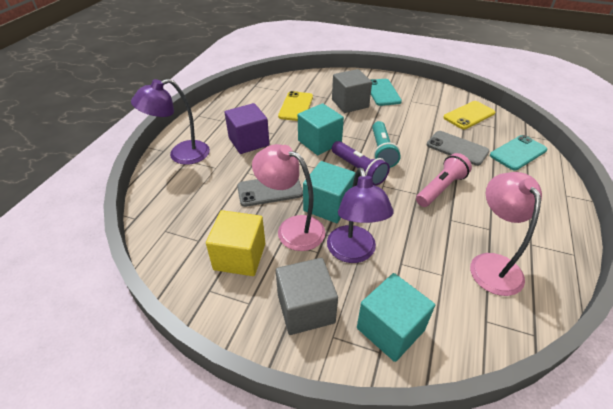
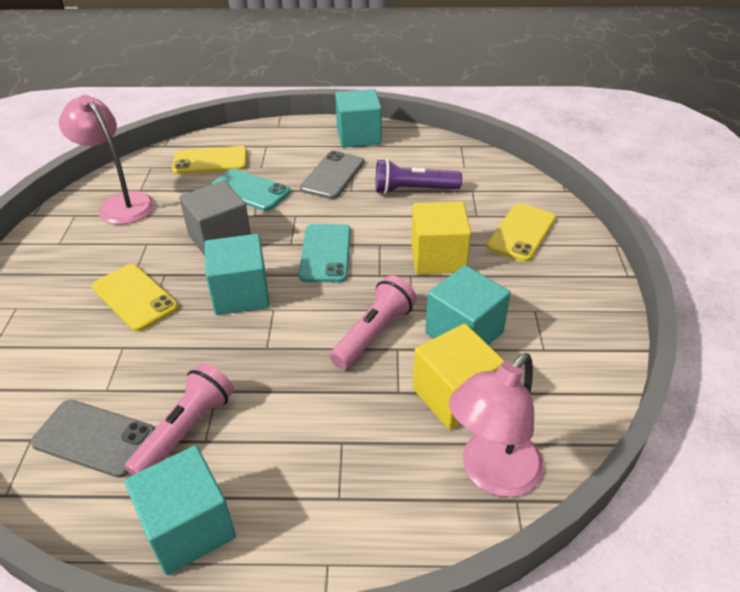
grey cube: 2 -> 1
pink flashlight: 1 -> 2
purple cube: 1 -> 0
purple lamp: 2 -> 0
turquoise cube: 3 -> 4
turquoise flashlight: 1 -> 0
yellow cube: 1 -> 2
yellow phone: 2 -> 3

